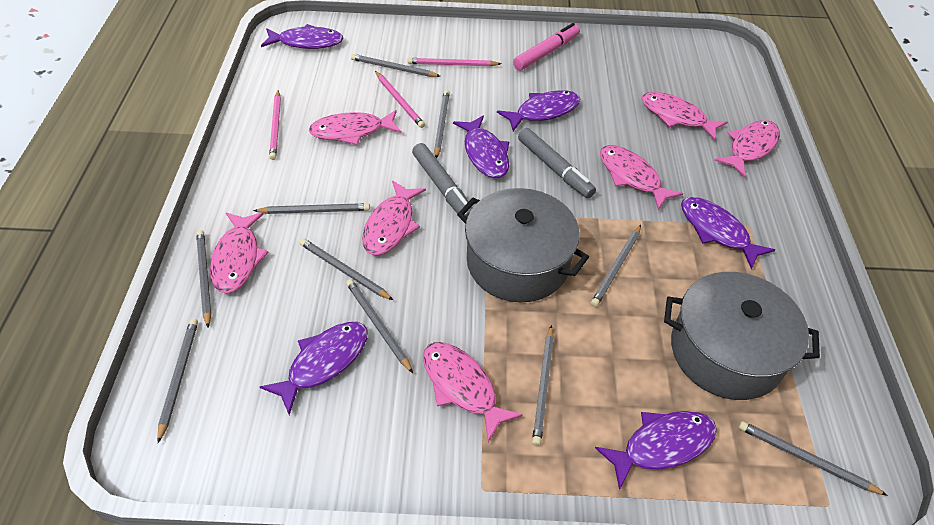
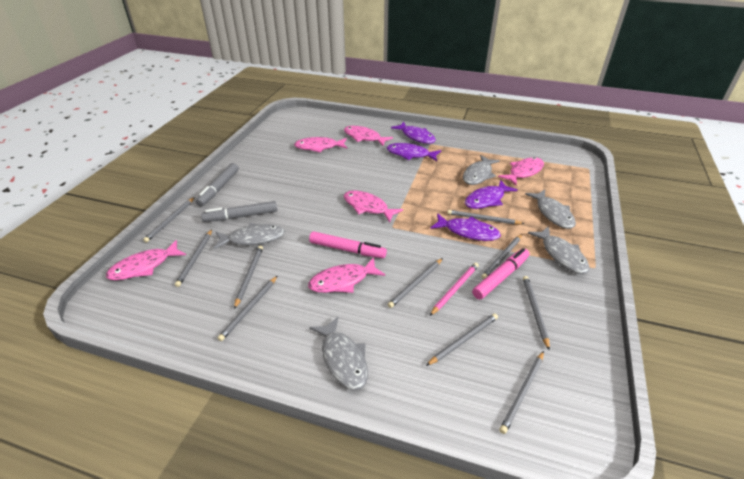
grey fish: 0 -> 5
grey pot: 2 -> 0
pink fish: 7 -> 6
pink marker: 1 -> 2
pink pencil: 3 -> 1
purple fish: 6 -> 4

